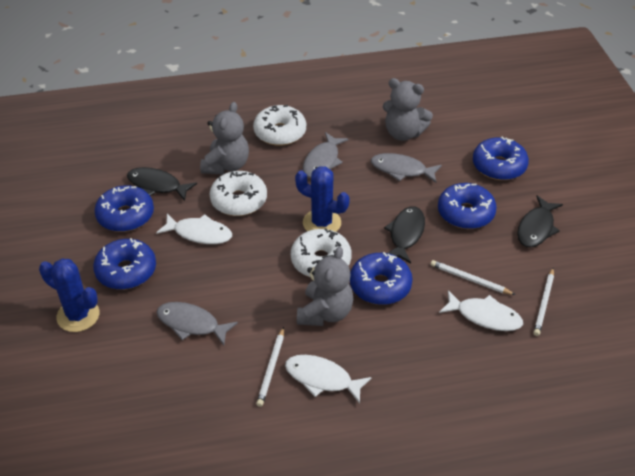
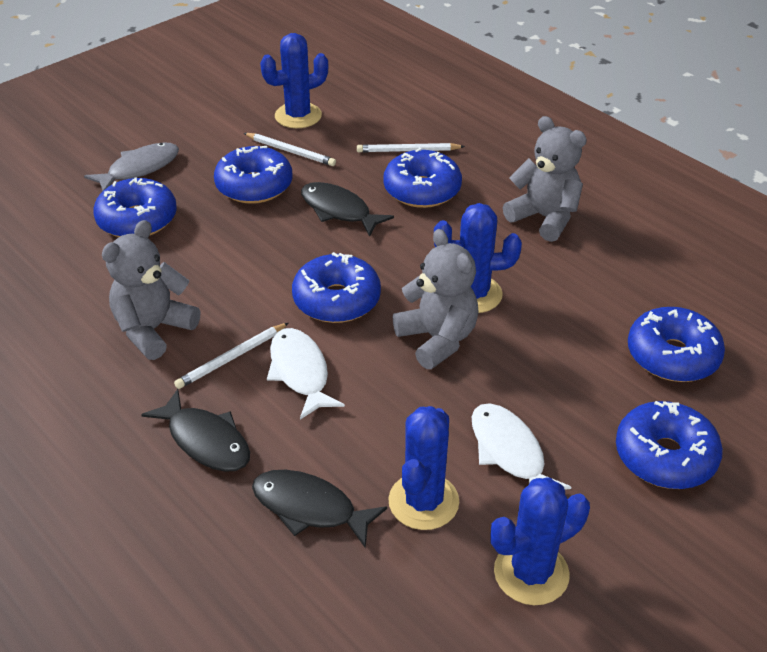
blue cactus: 2 -> 4
blue donut: 5 -> 6
grey fish: 3 -> 1
white donut: 3 -> 0
white fish: 3 -> 2

